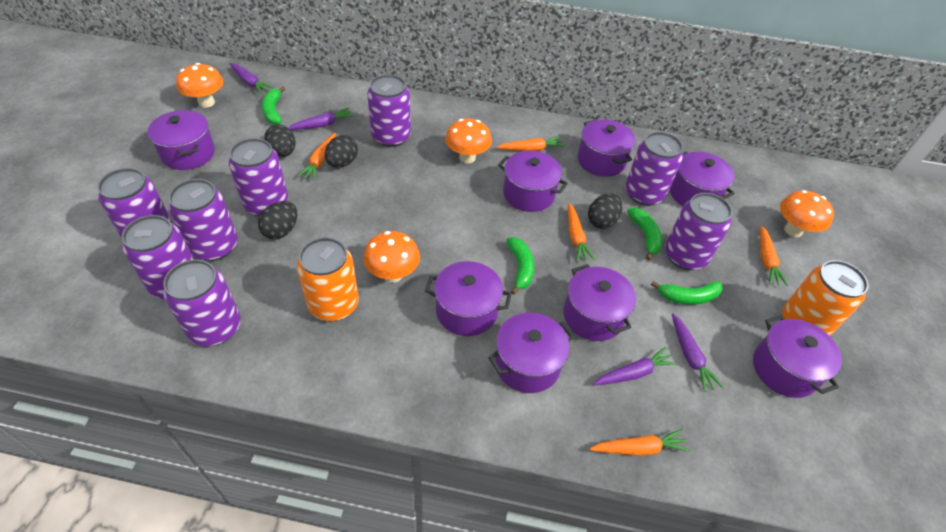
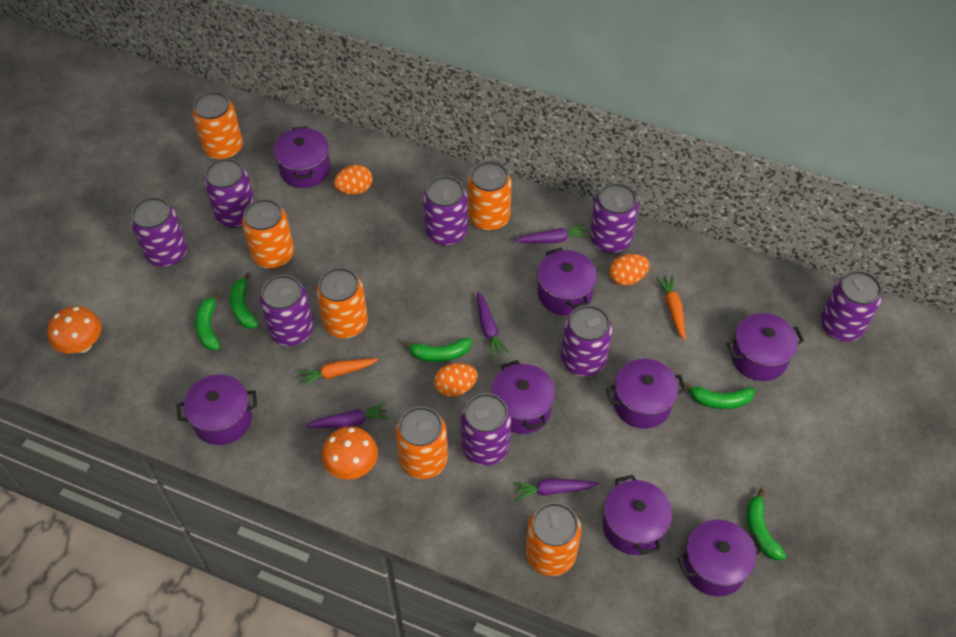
black egg: 4 -> 0
green banana: 4 -> 5
orange can: 2 -> 6
orange carrot: 5 -> 2
orange egg: 0 -> 3
orange mushroom: 4 -> 2

